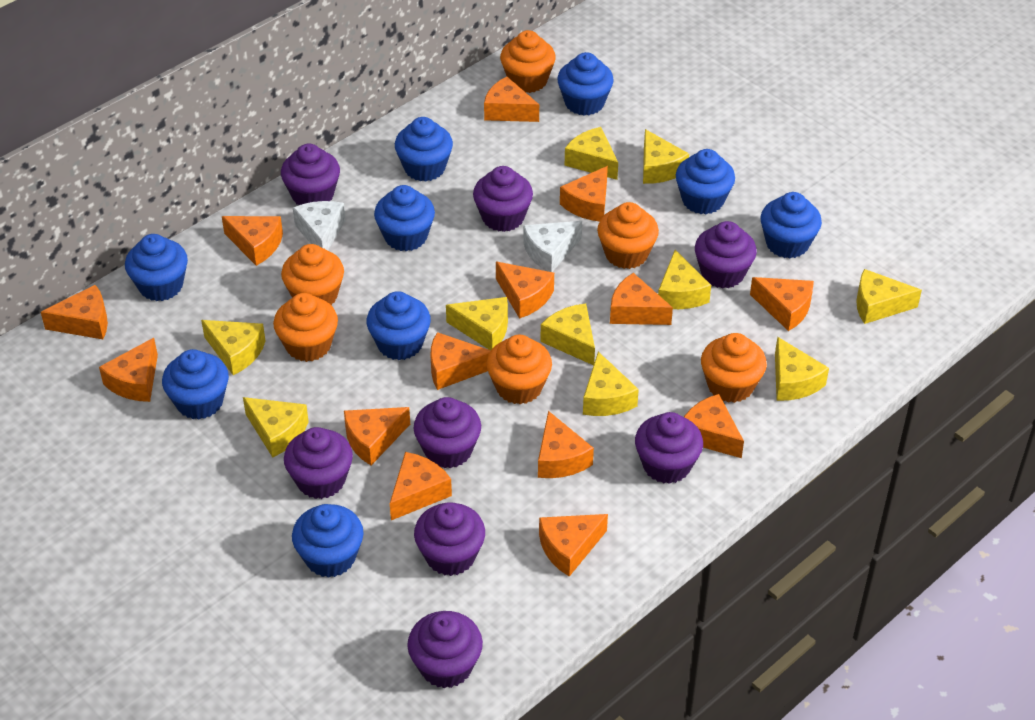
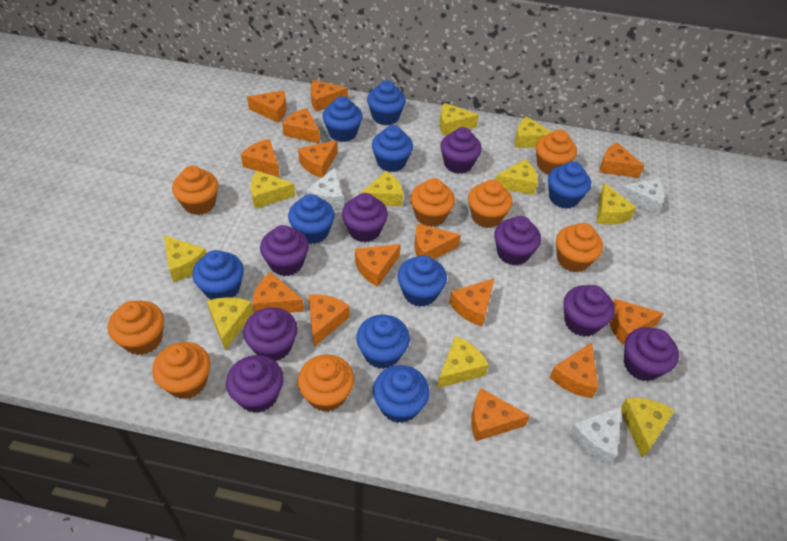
orange cupcake: 6 -> 8
white cheese: 2 -> 3

